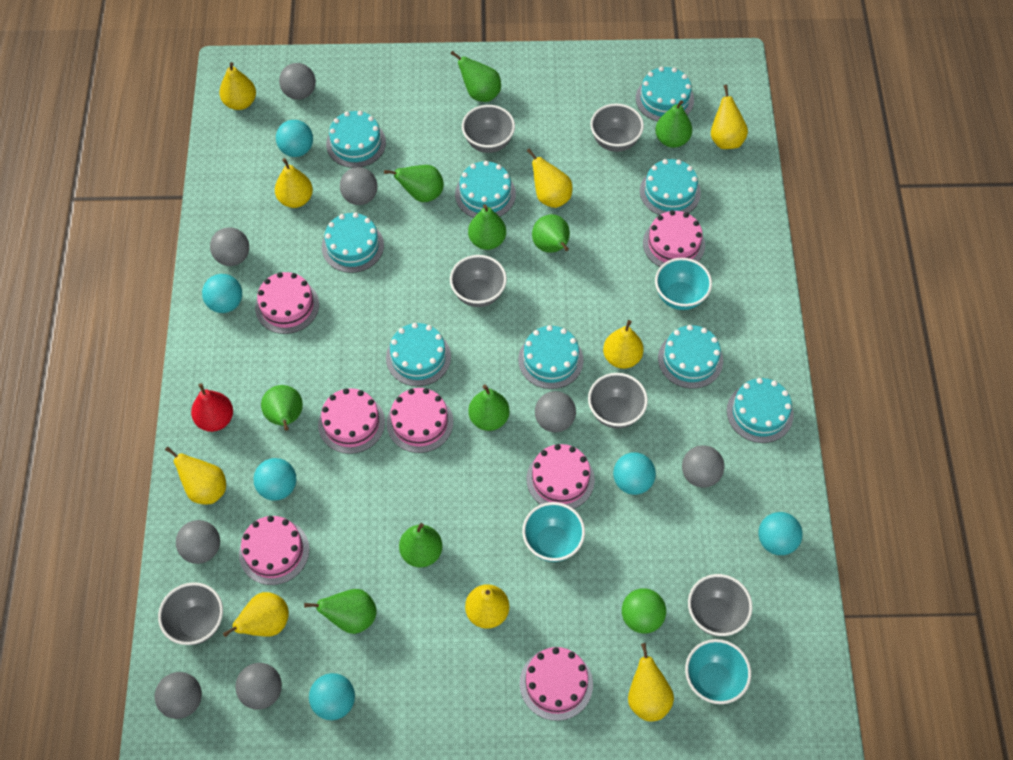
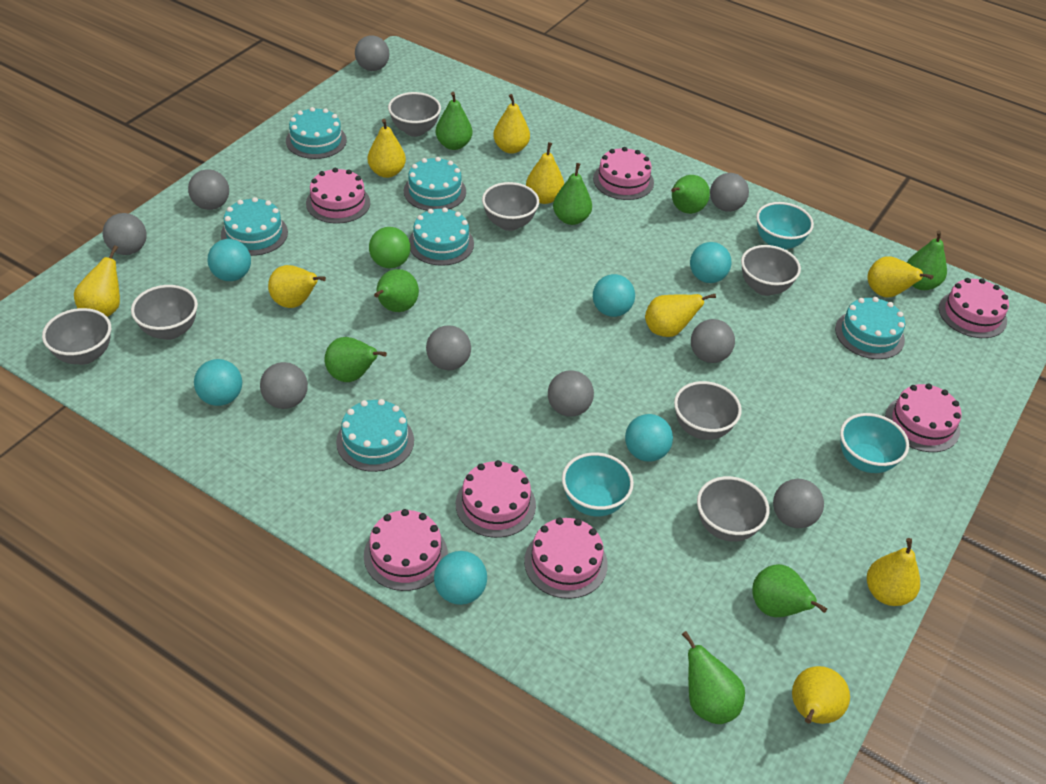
green pear: 9 -> 8
grey ball: 8 -> 9
grey bowl: 6 -> 7
red pear: 1 -> 0
turquoise cake: 9 -> 6

